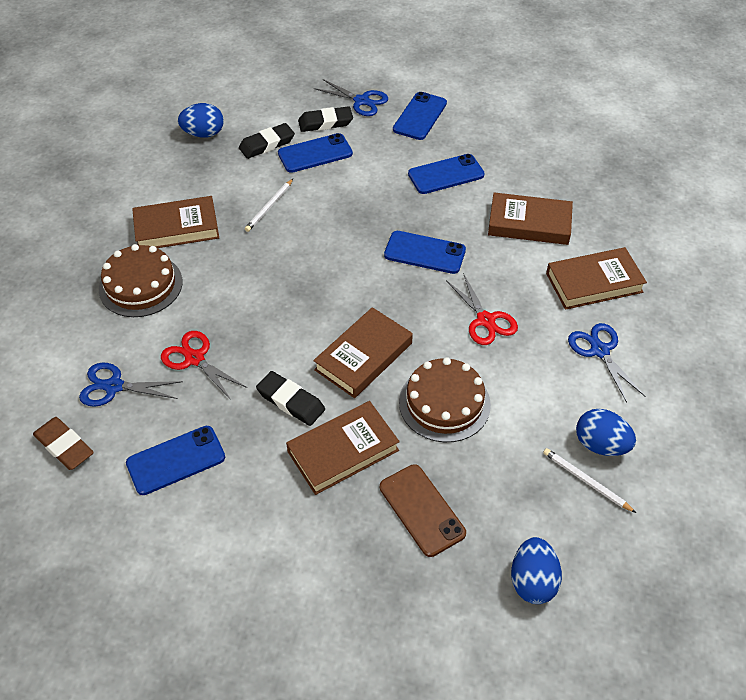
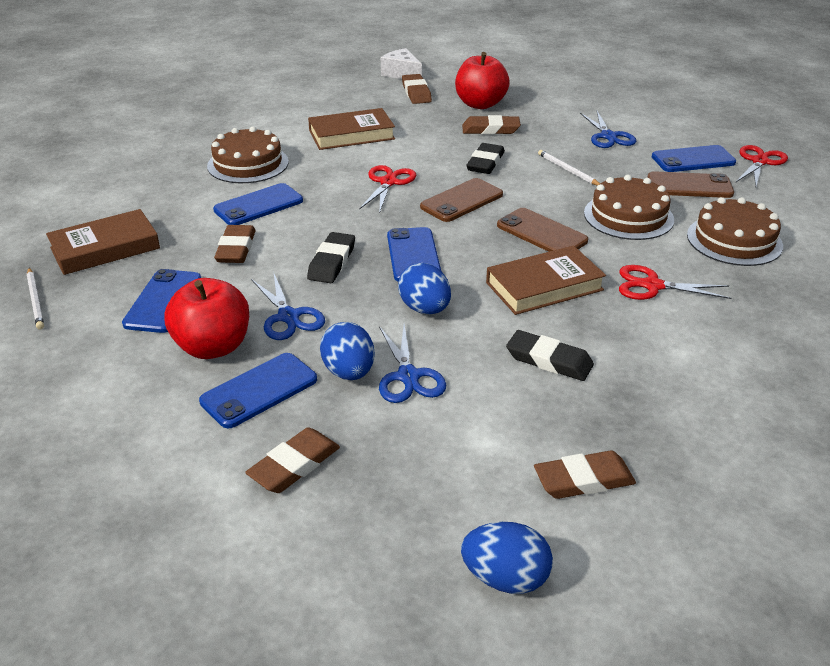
brown book: 5 -> 3
brown cake: 2 -> 3
brown eraser: 1 -> 5
brown phone: 1 -> 3
red apple: 0 -> 2
red scissors: 2 -> 3
white cheese: 0 -> 1

